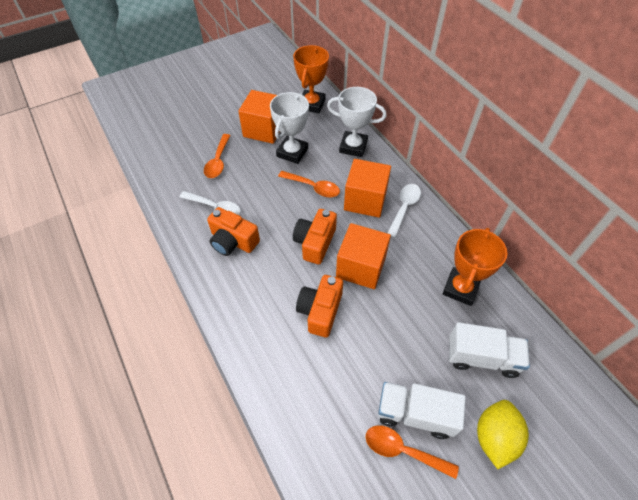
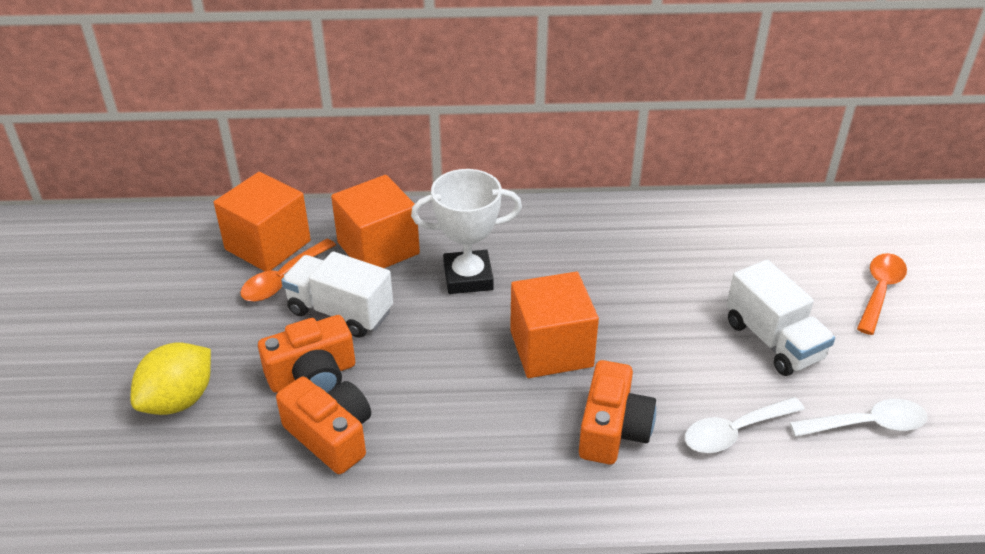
orange spoon: 3 -> 2
orange trophy: 2 -> 0
white trophy: 2 -> 1

